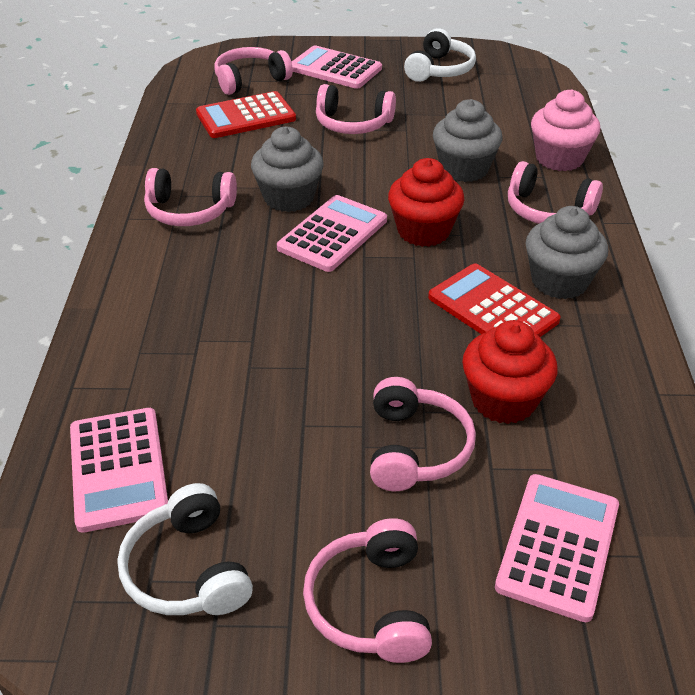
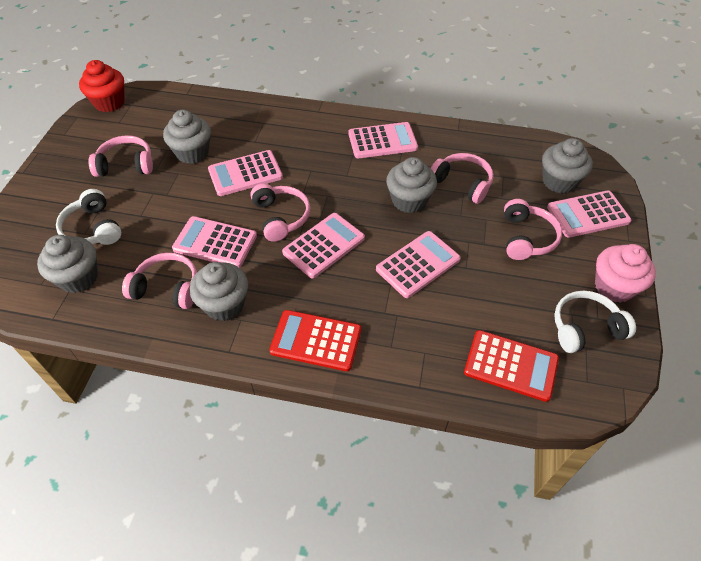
grey cupcake: 3 -> 5
pink calculator: 4 -> 6
pink headphones: 6 -> 5
red cupcake: 2 -> 1

